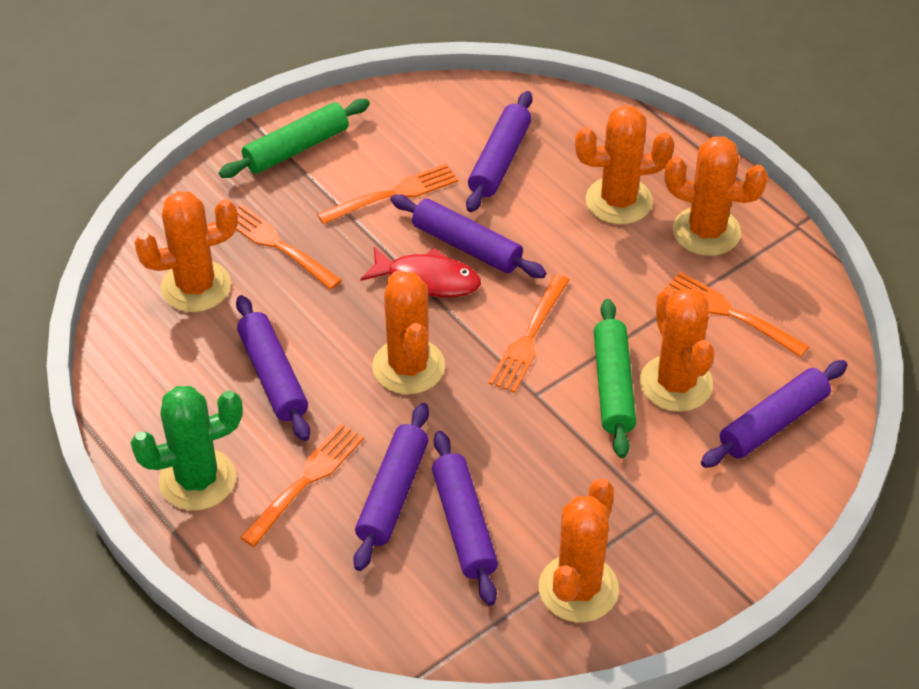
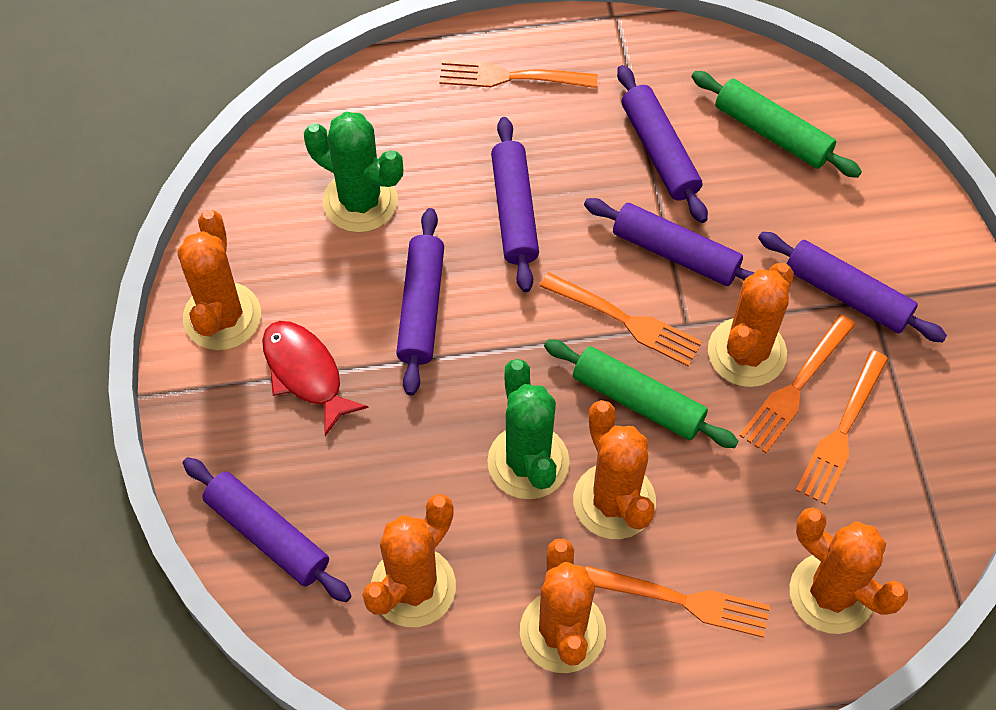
green cactus: 1 -> 2

